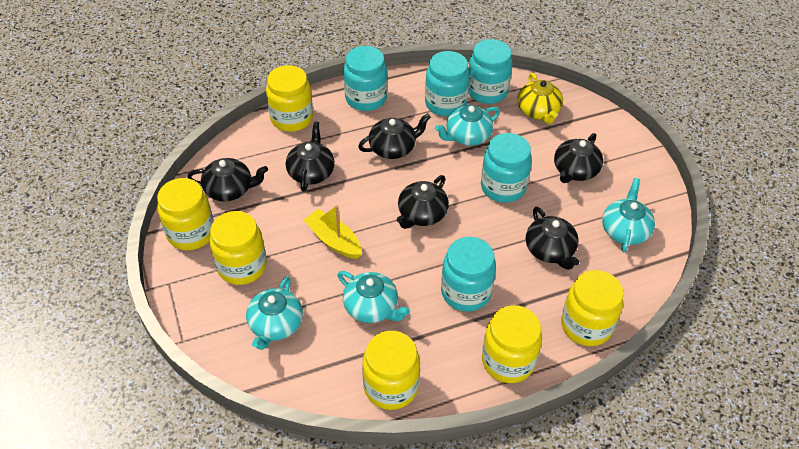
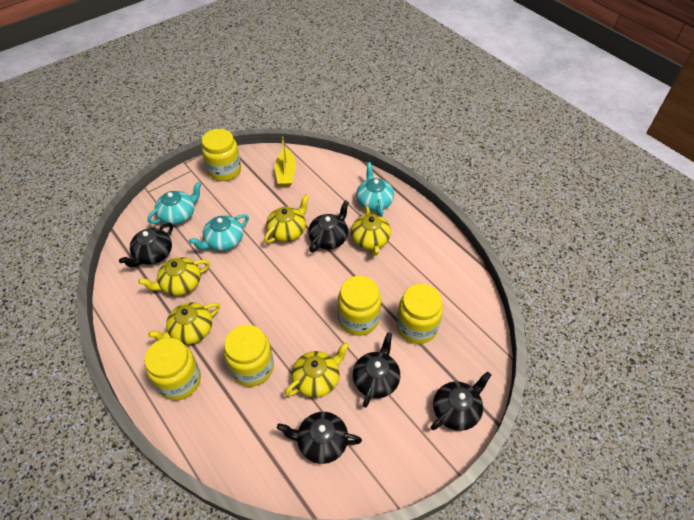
black teapot: 6 -> 5
turquoise jar: 5 -> 0
turquoise teapot: 4 -> 3
yellow jar: 6 -> 5
yellow teapot: 1 -> 5

